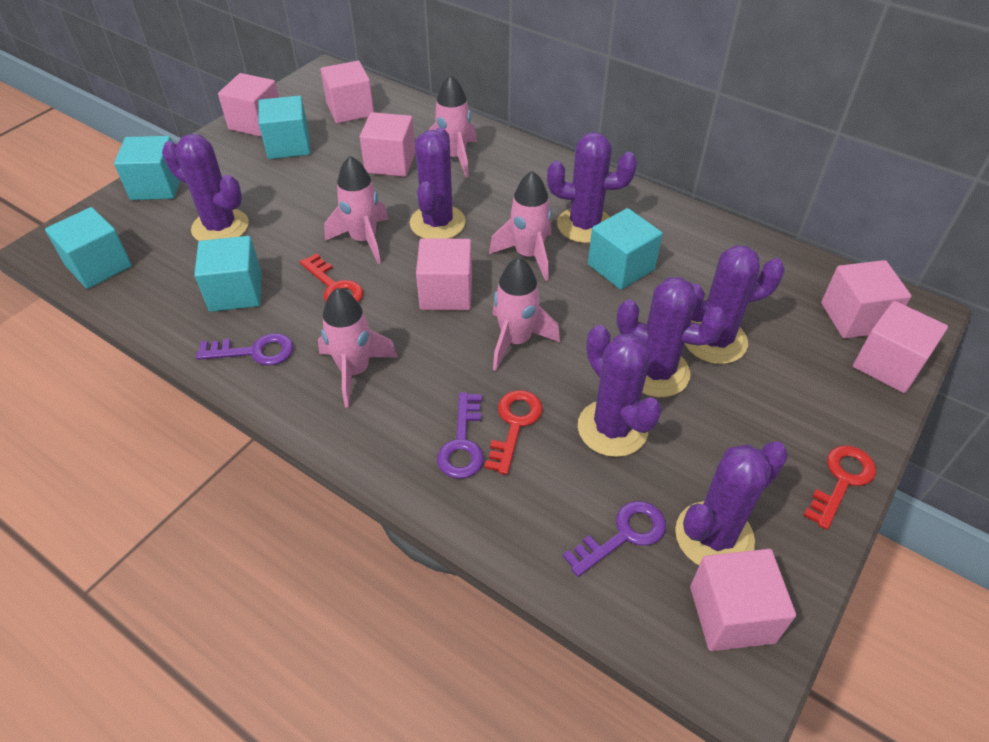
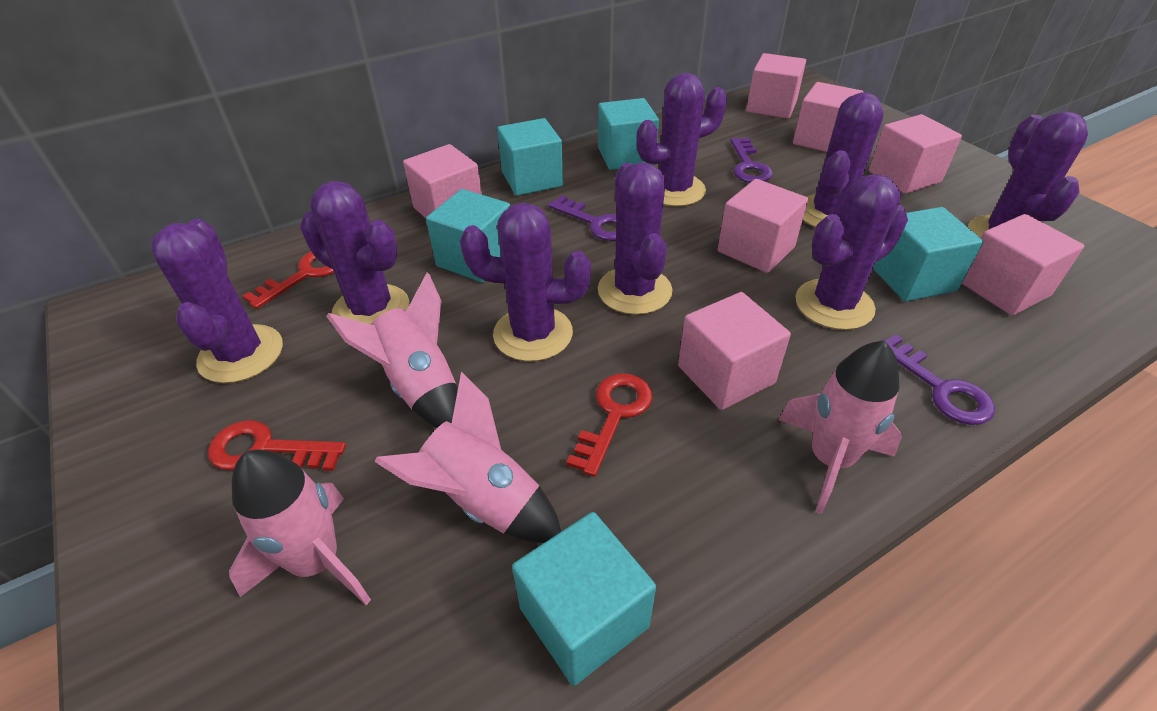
pink rocket: 5 -> 4
purple cactus: 7 -> 8

